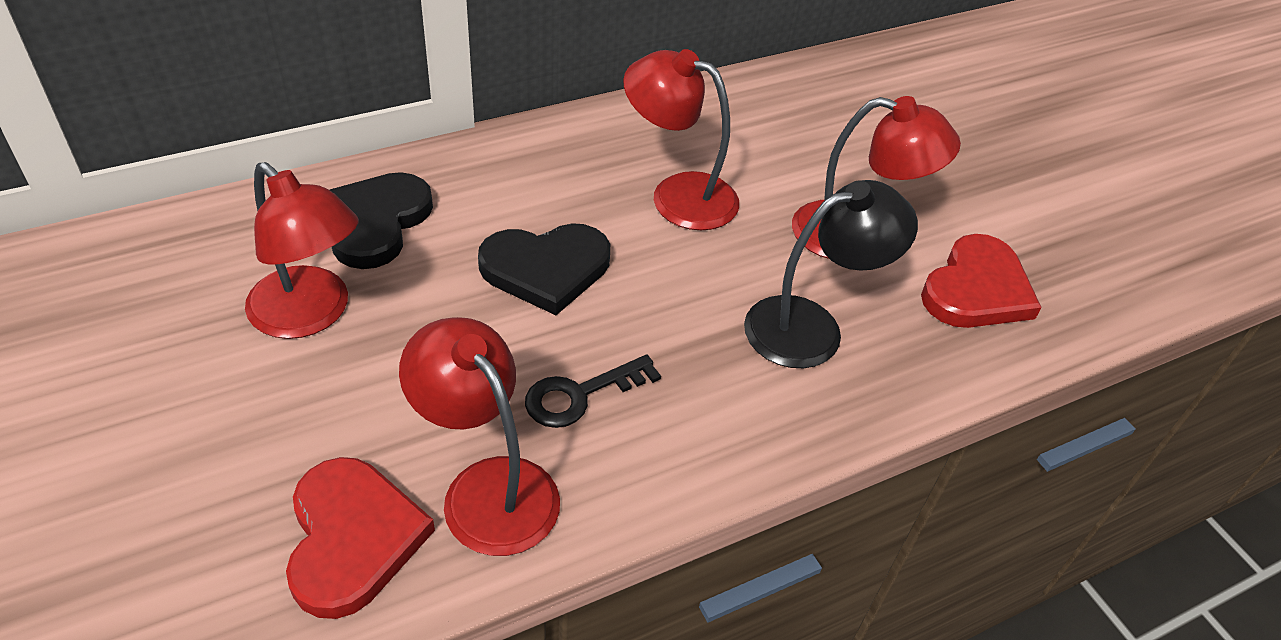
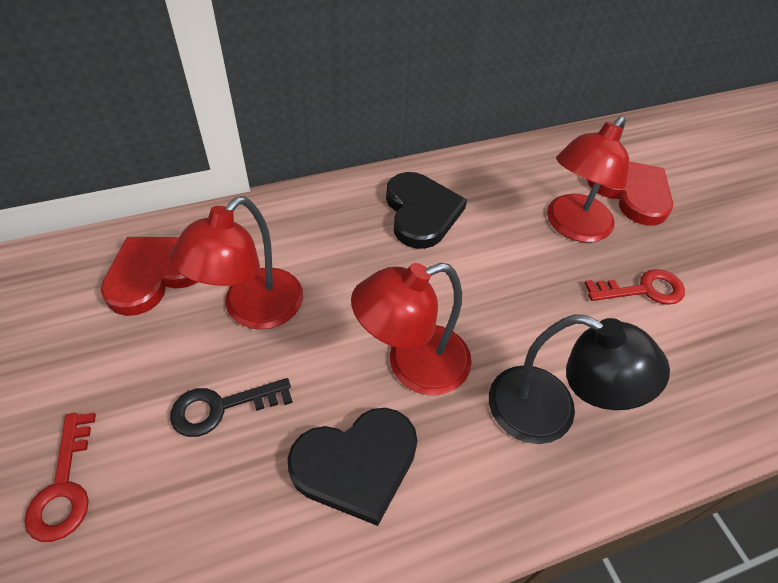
red key: 0 -> 2
red lamp: 4 -> 3

